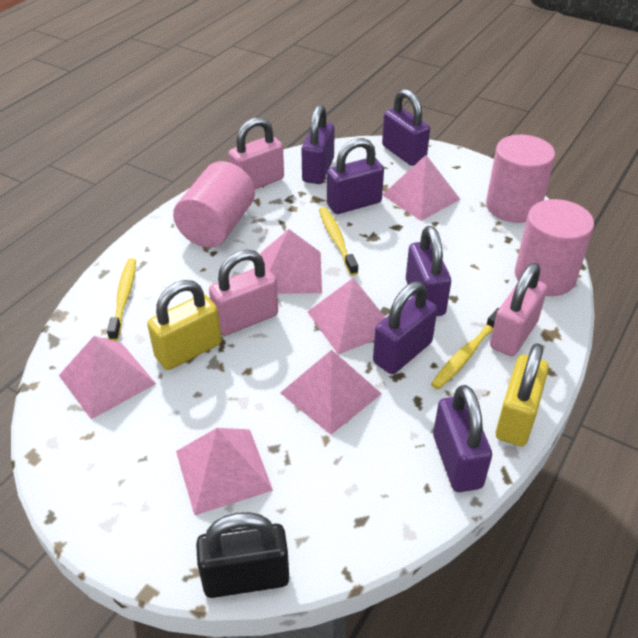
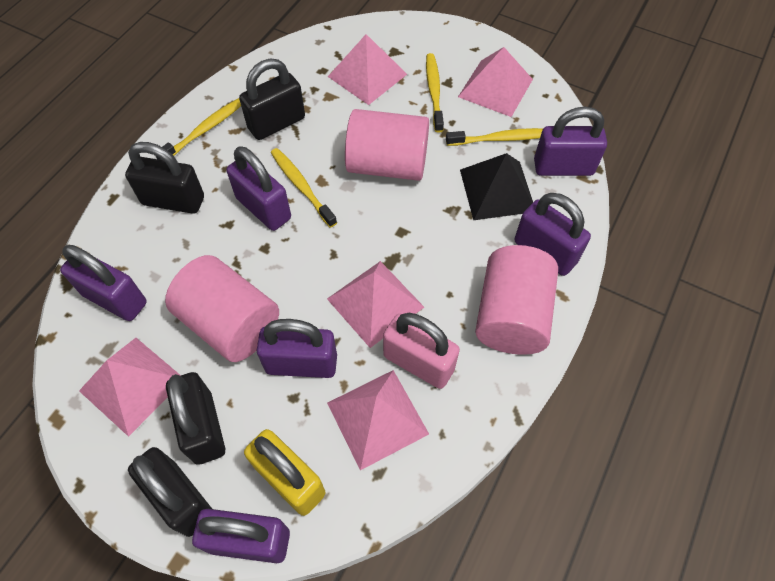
black padlock: 1 -> 4
black pyramid: 0 -> 1
pink padlock: 3 -> 1
pink pyramid: 6 -> 5
yellow padlock: 2 -> 1
yellow toothbrush: 3 -> 4

